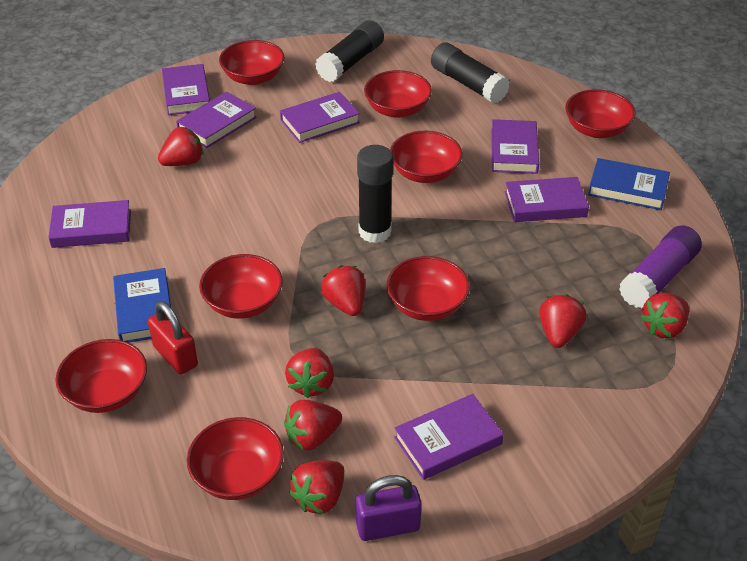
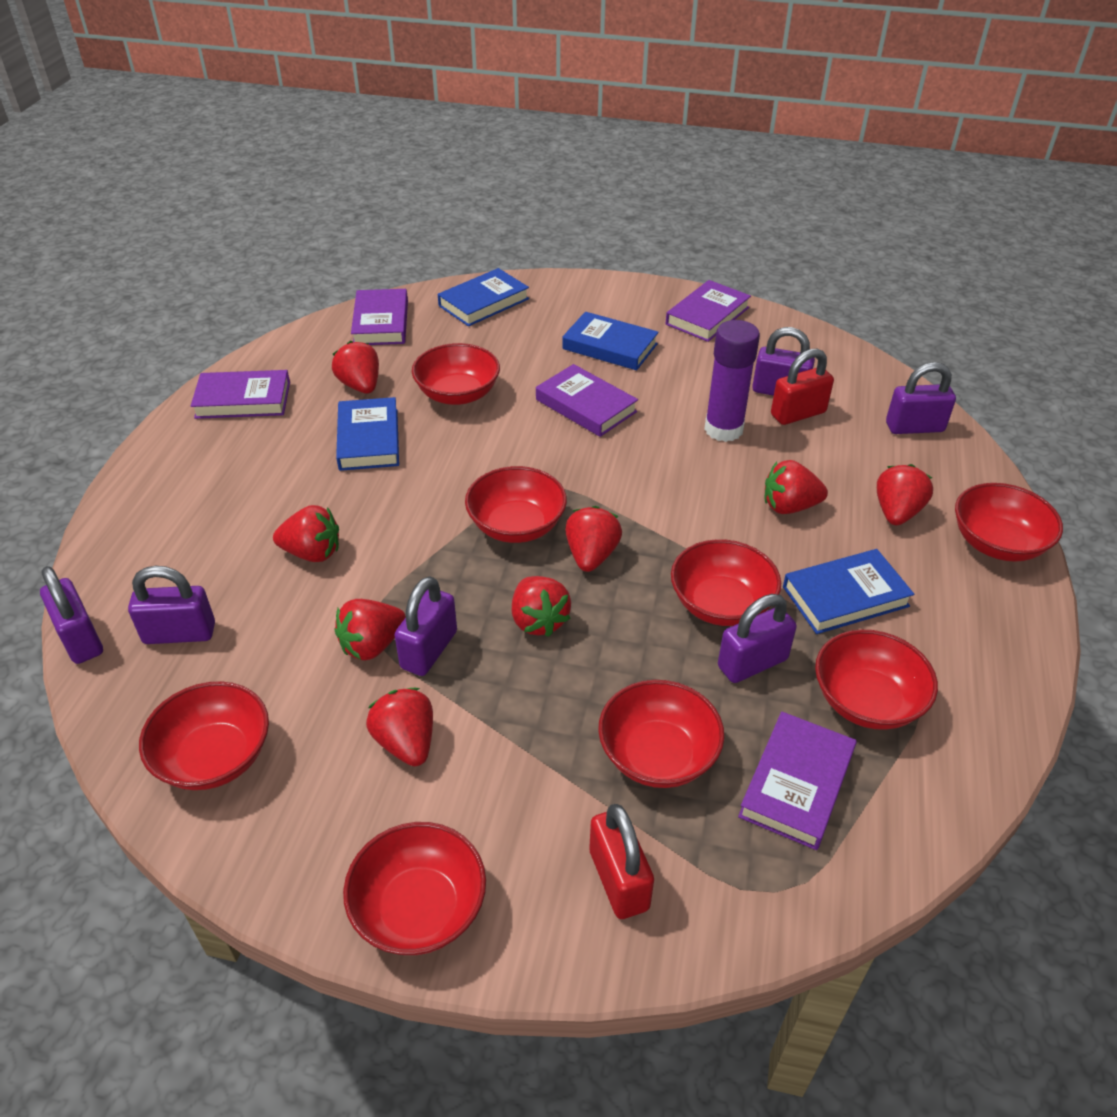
black glue stick: 3 -> 0
blue book: 2 -> 4
purple book: 7 -> 5
purple padlock: 1 -> 6
red padlock: 1 -> 2
red strawberry: 7 -> 8

